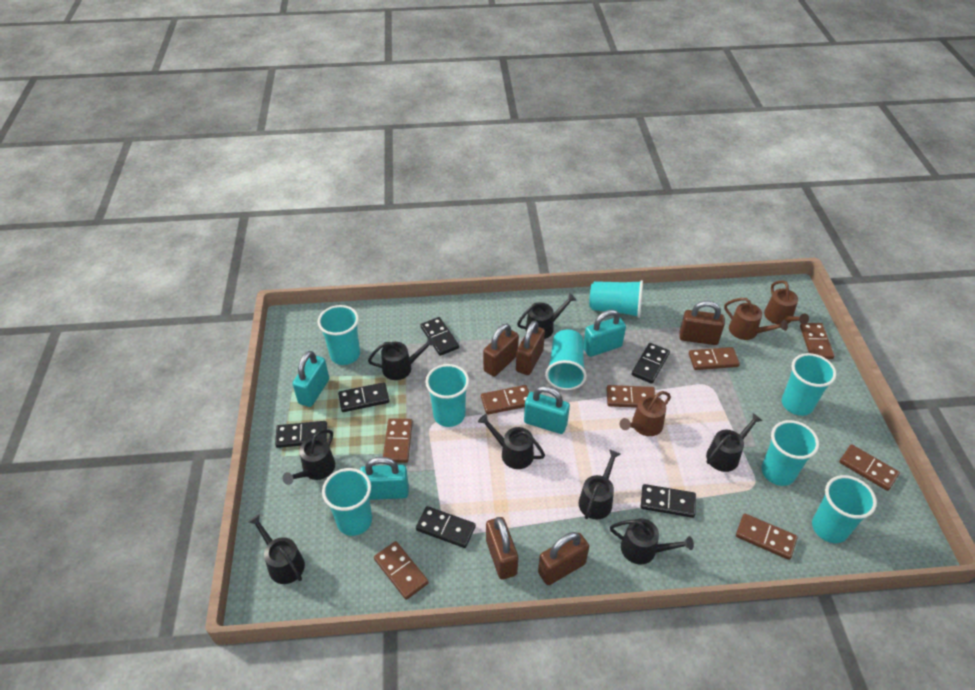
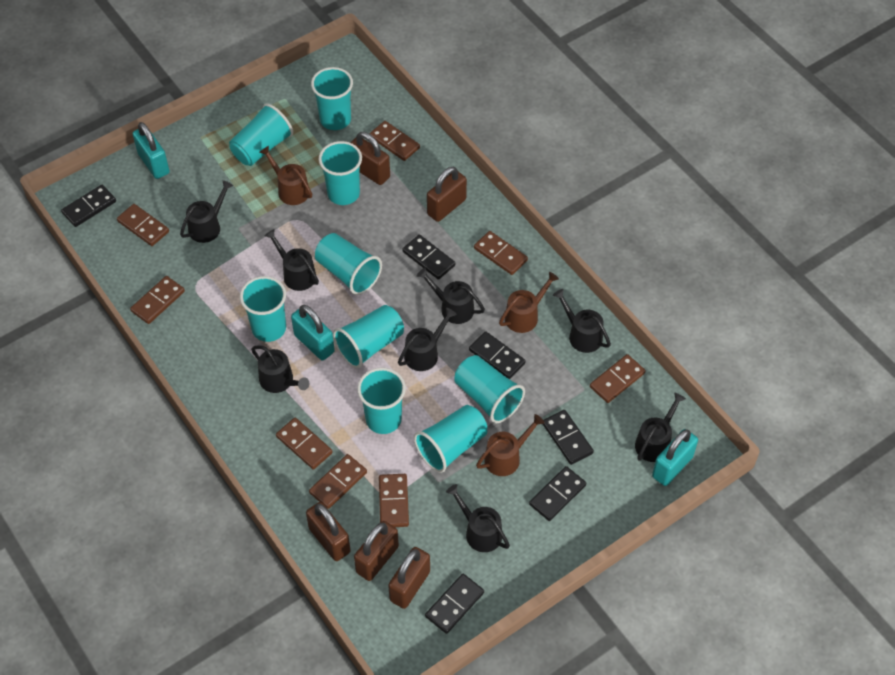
turquoise cup: 8 -> 9
turquoise padlock: 4 -> 3

